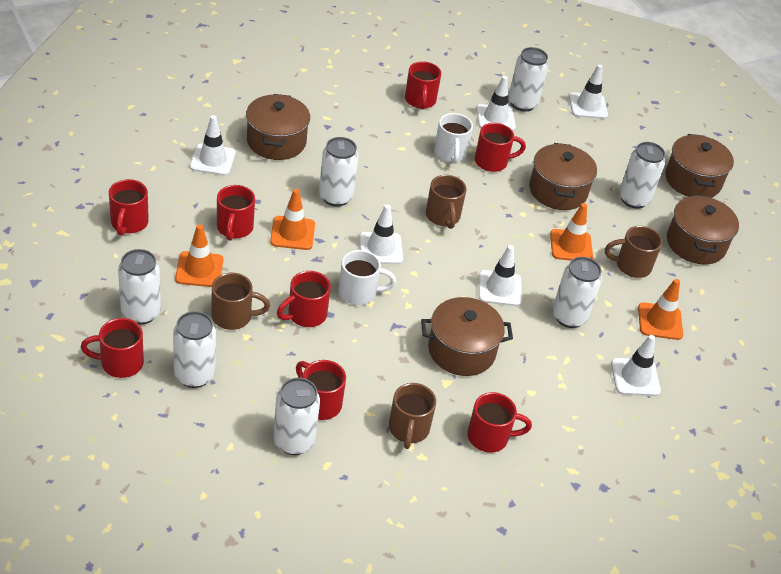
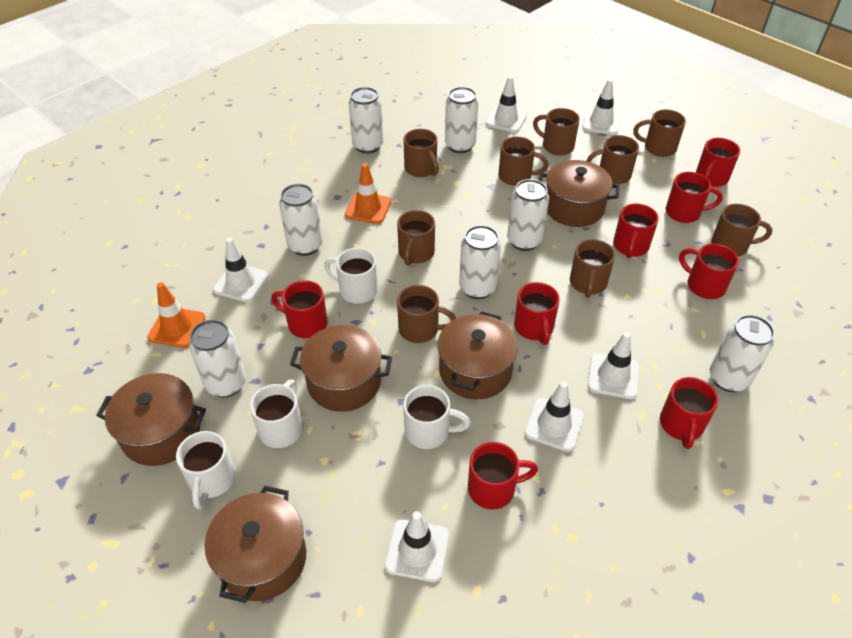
brown mug: 4 -> 9
orange traffic cone: 4 -> 2
white mug: 2 -> 4

